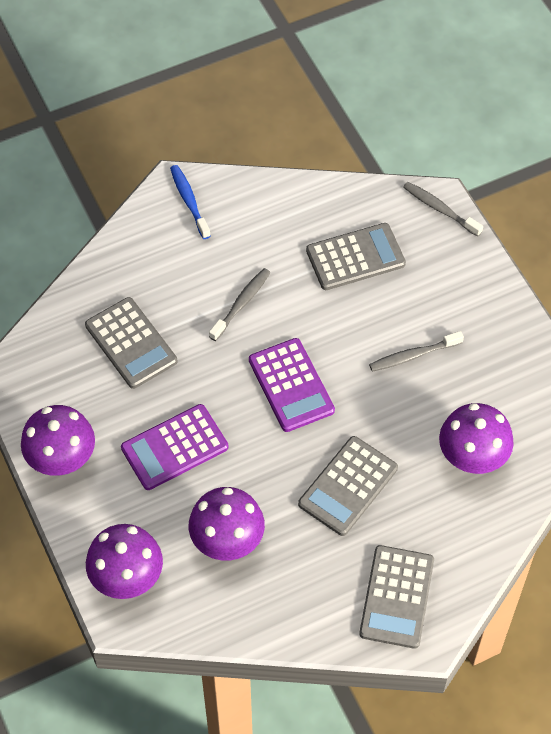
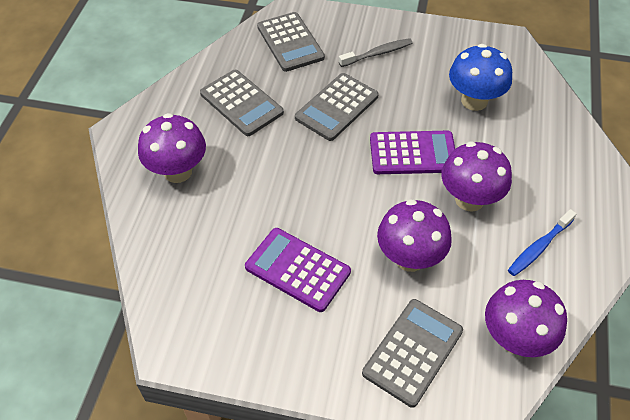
blue mushroom: 0 -> 1
grey toothbrush: 3 -> 1

